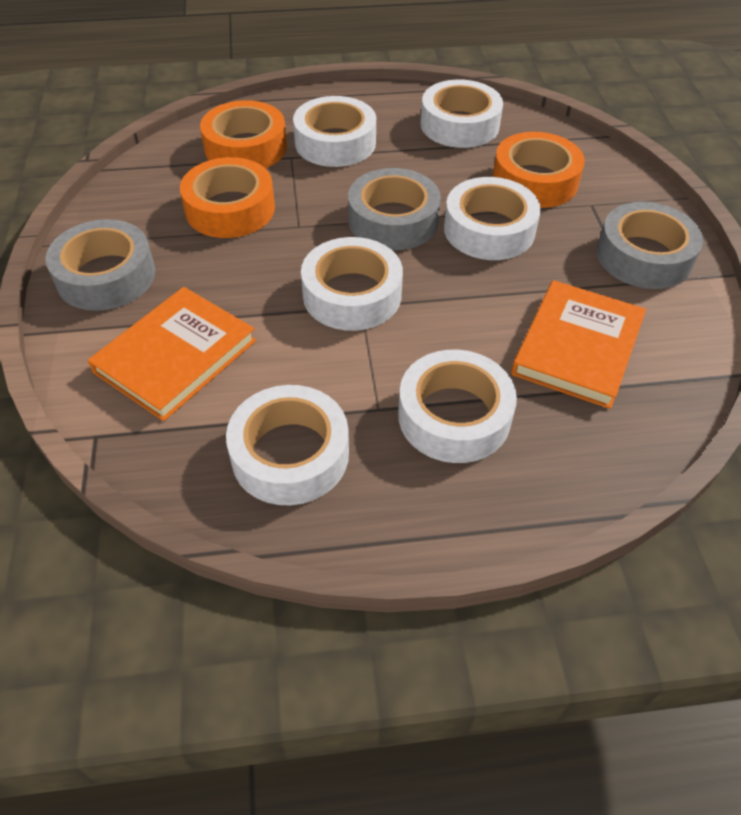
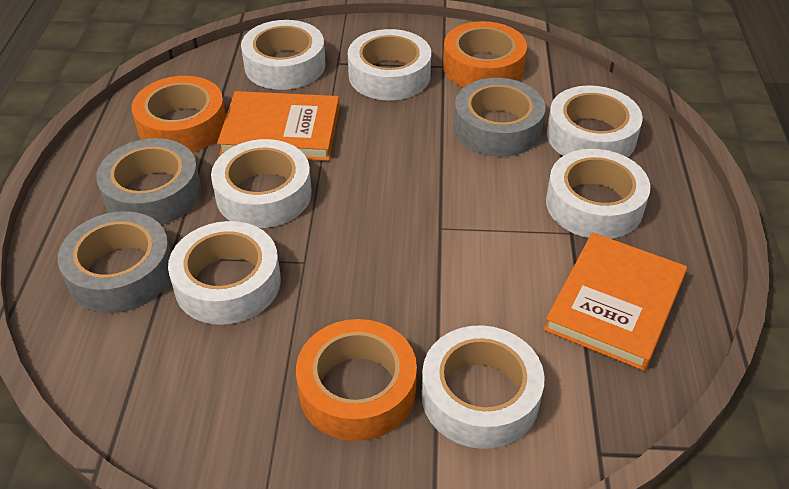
white tape: 6 -> 7

